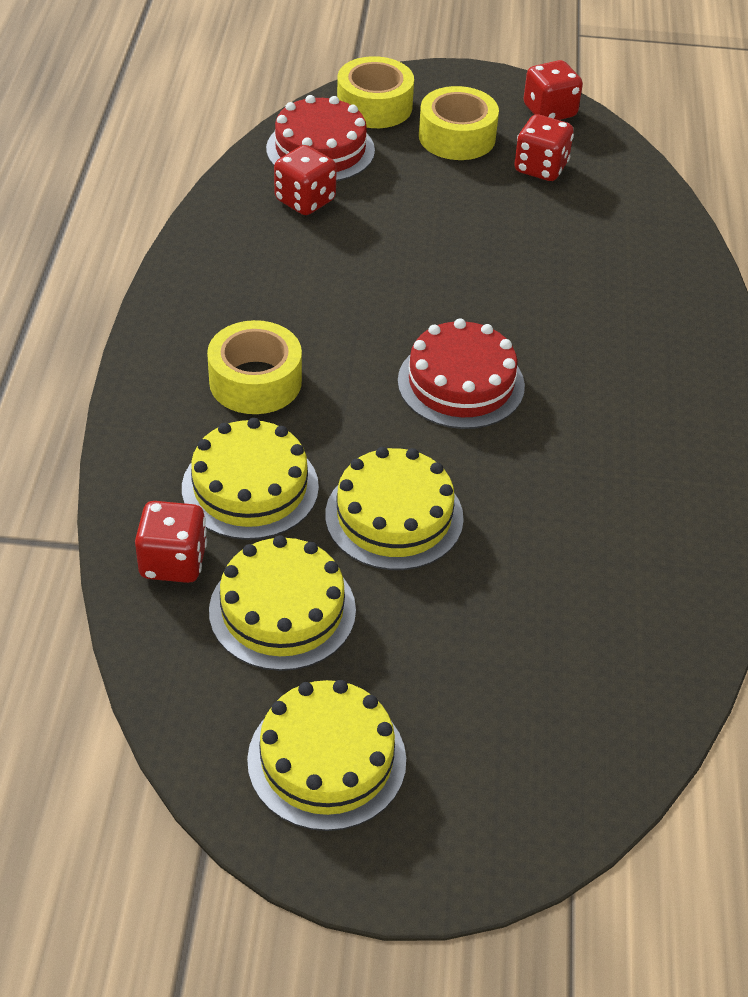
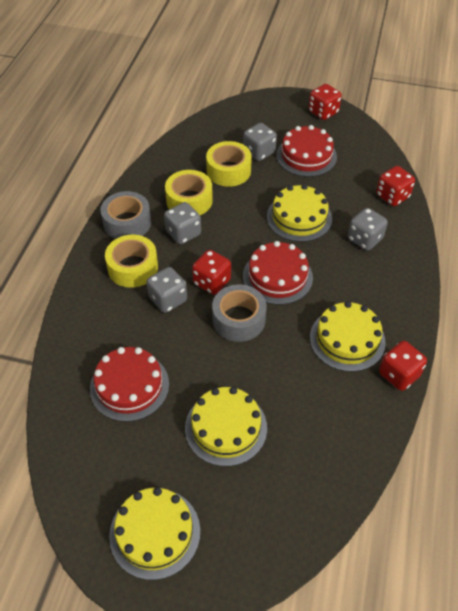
grey dice: 0 -> 4
grey tape: 0 -> 2
red cake: 2 -> 3

